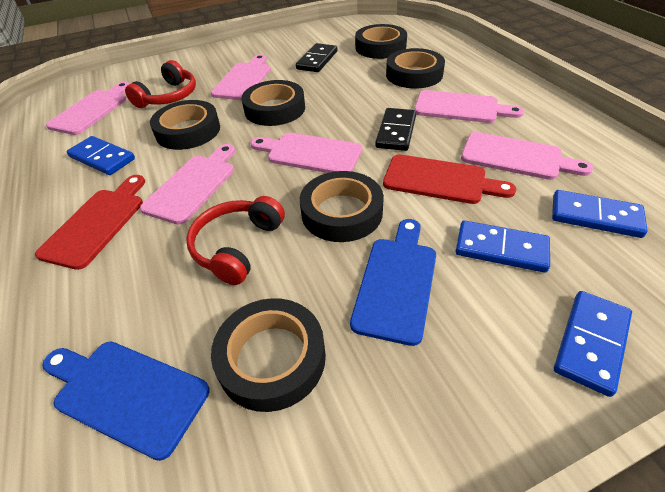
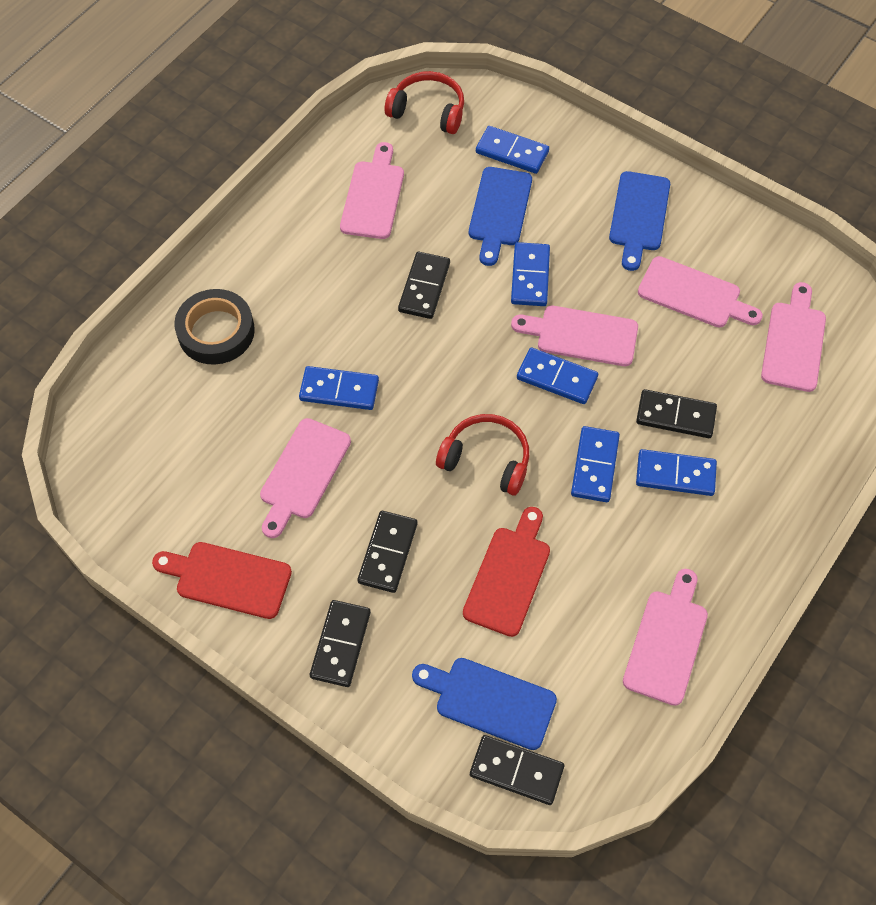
black domino: 2 -> 5
black tape: 6 -> 1
blue cutting board: 2 -> 3
blue domino: 4 -> 6

